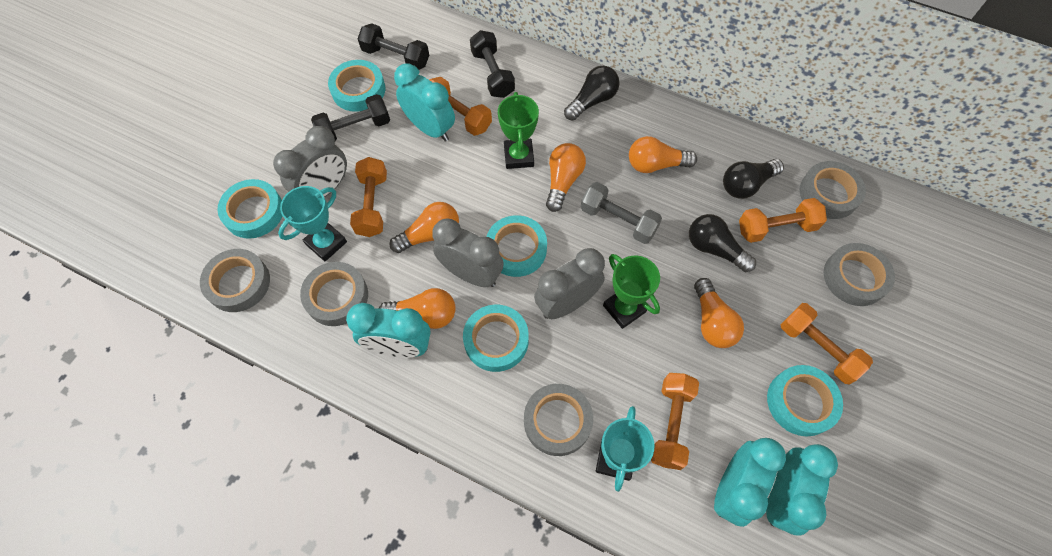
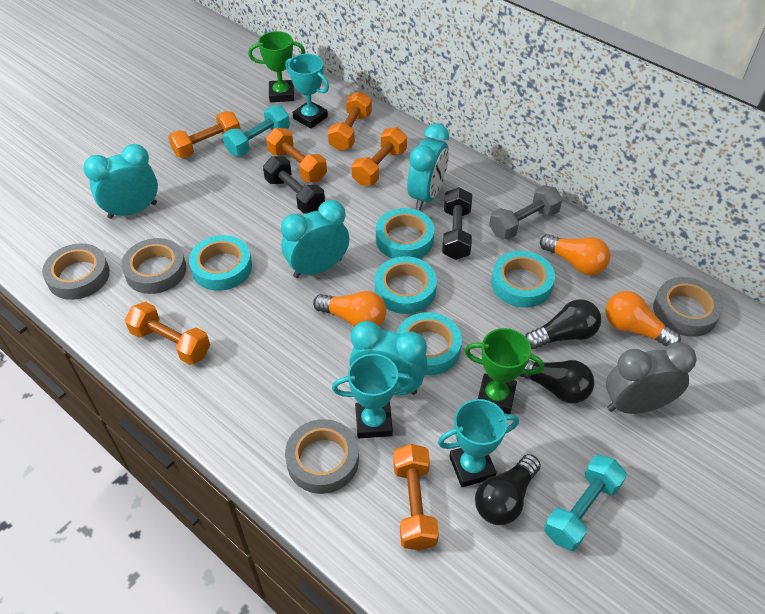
black dumbbell: 3 -> 2
grey clock: 3 -> 1
grey tape: 5 -> 4
orange dumbbell: 5 -> 6
orange light bulb: 5 -> 3
turquoise dumbbell: 0 -> 2
turquoise trophy: 2 -> 3

